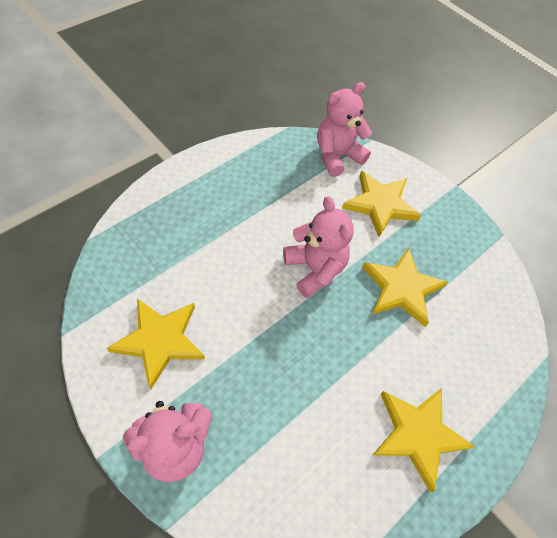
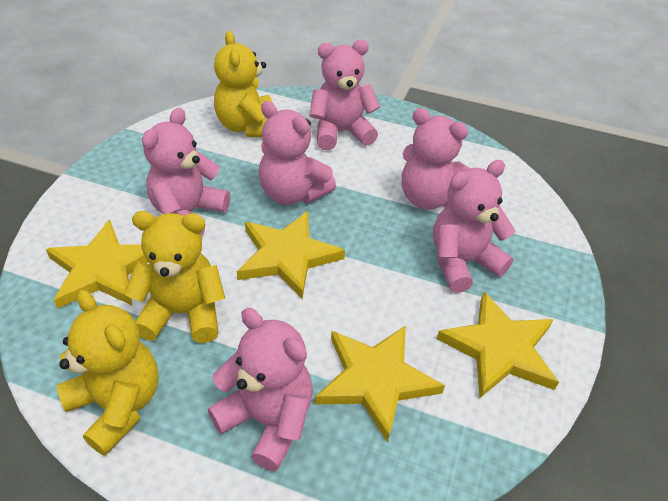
pink teddy bear: 3 -> 6
yellow teddy bear: 0 -> 3

